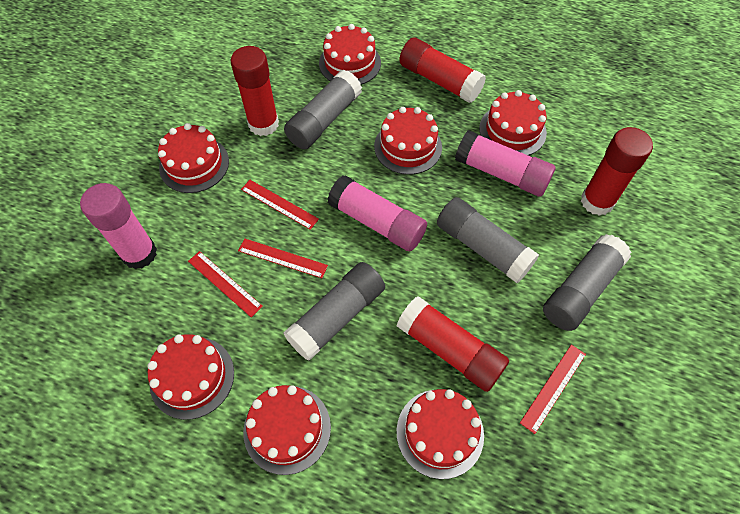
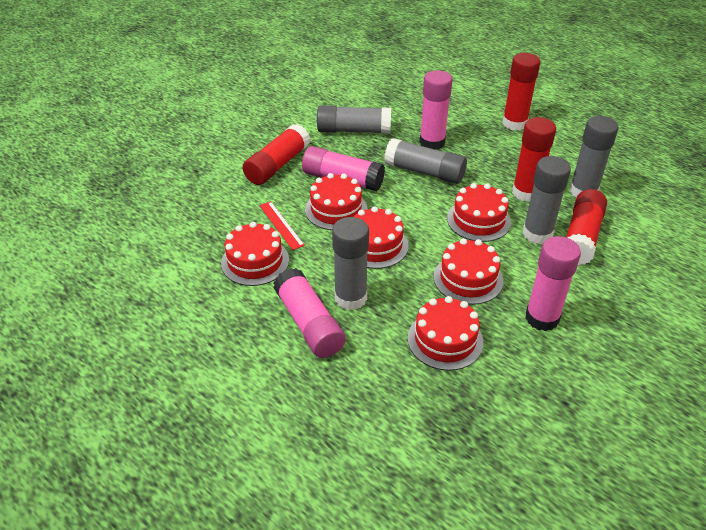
grey glue stick: 4 -> 5
pink glue stick: 3 -> 4
red cake: 7 -> 6
red ruler: 4 -> 1

